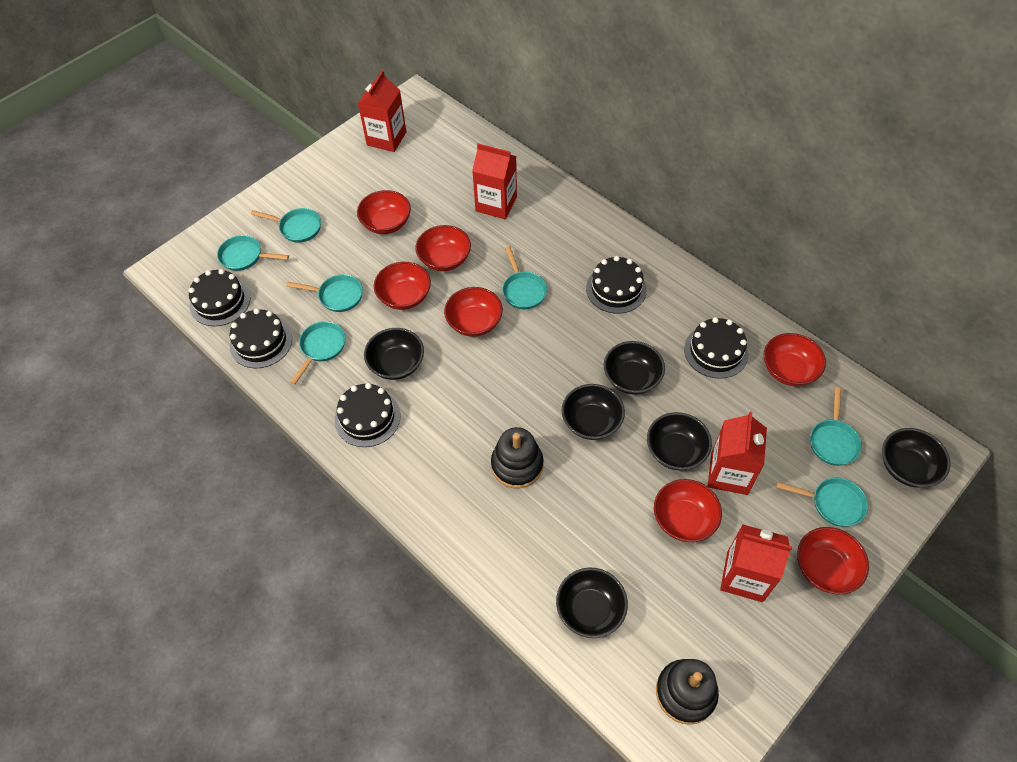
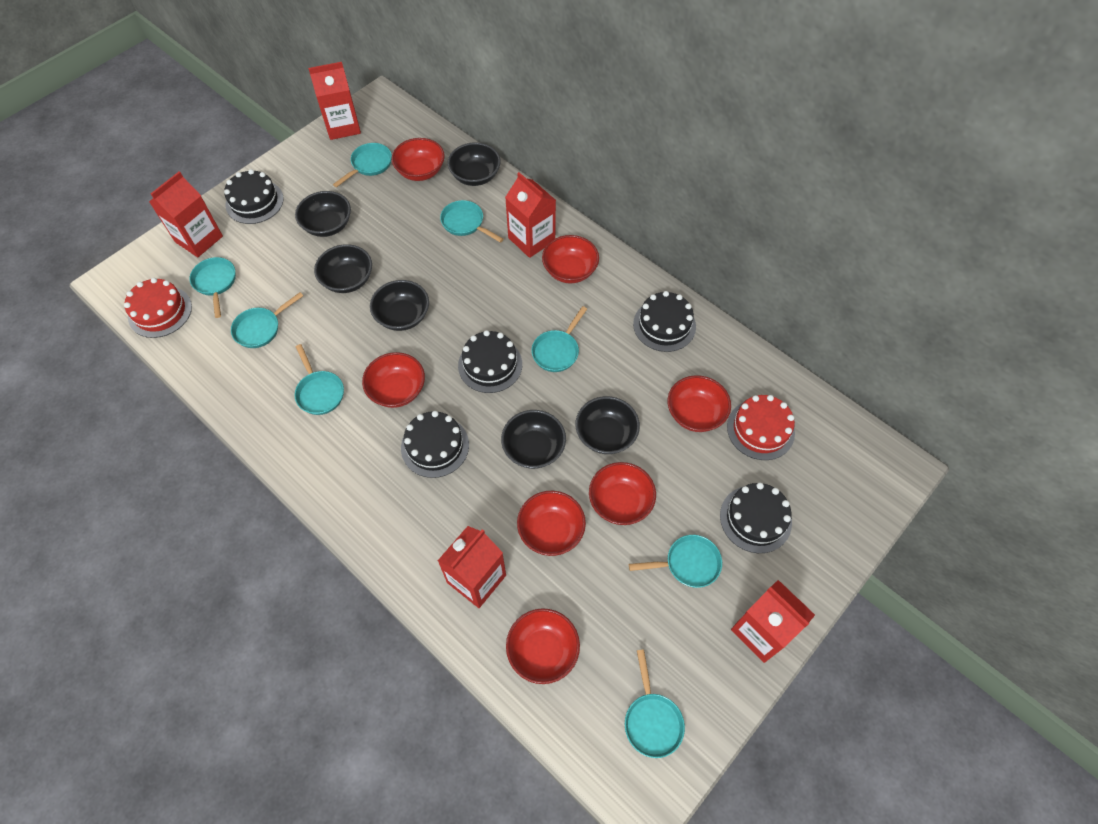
black stacking toy: 2 -> 0
red cake: 0 -> 2
red carton: 4 -> 5
turquoise pan: 7 -> 8

